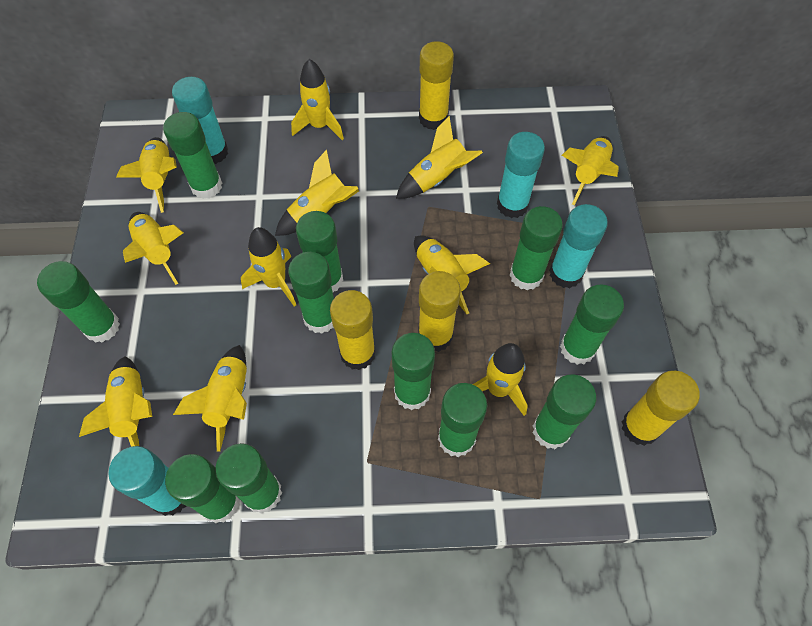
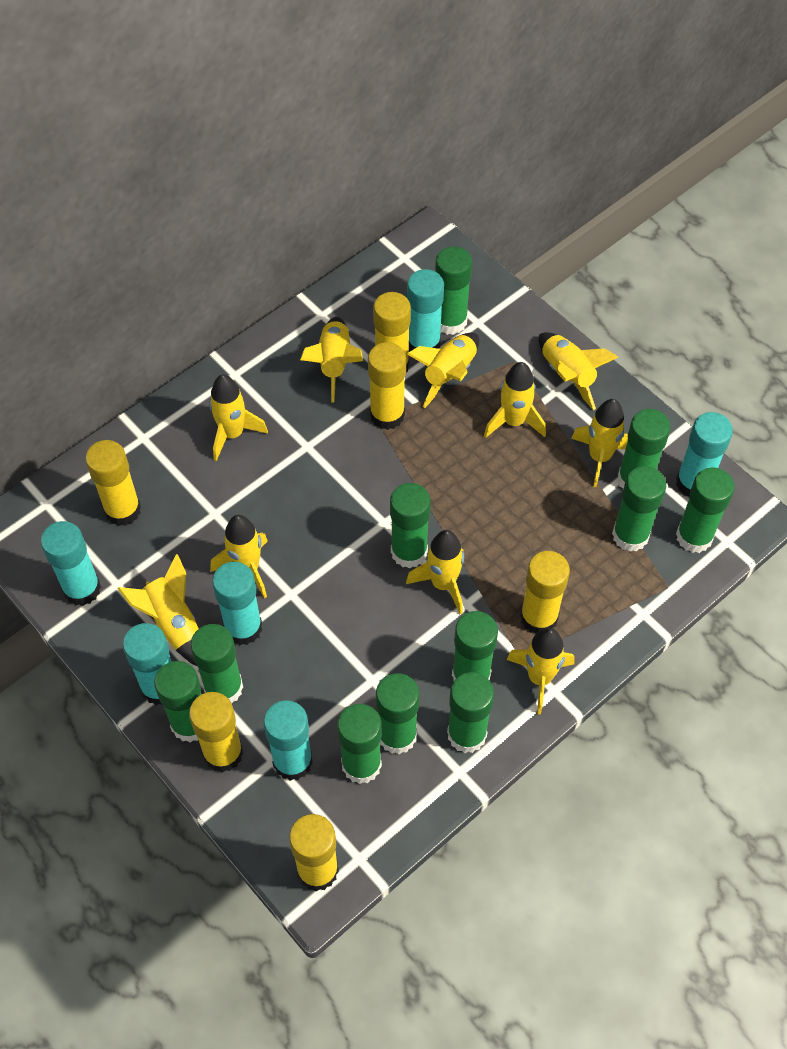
turquoise glue stick: 4 -> 6
yellow glue stick: 4 -> 6
yellow rocket: 11 -> 10

